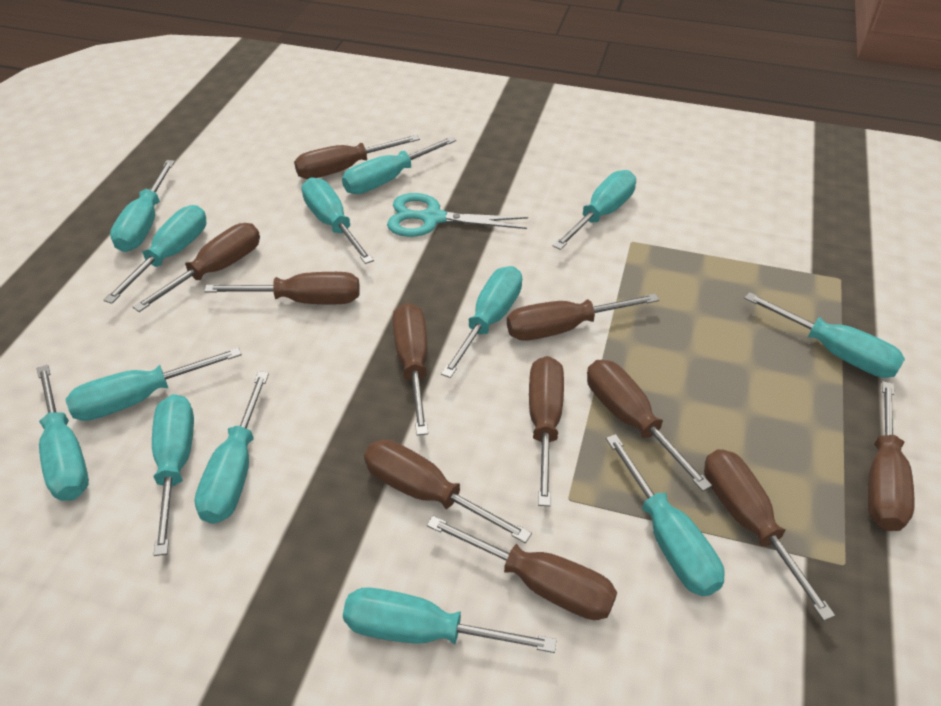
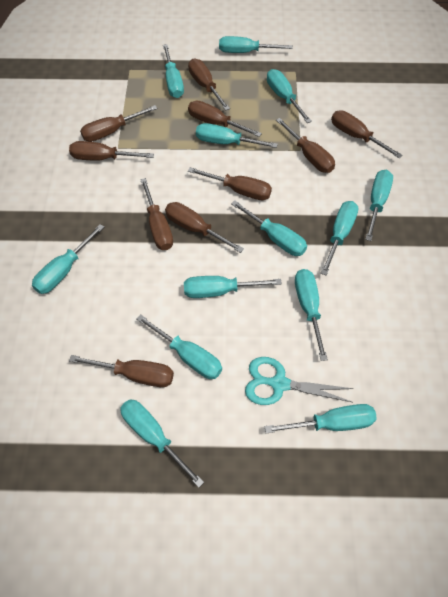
brown screwdriver: 11 -> 10

